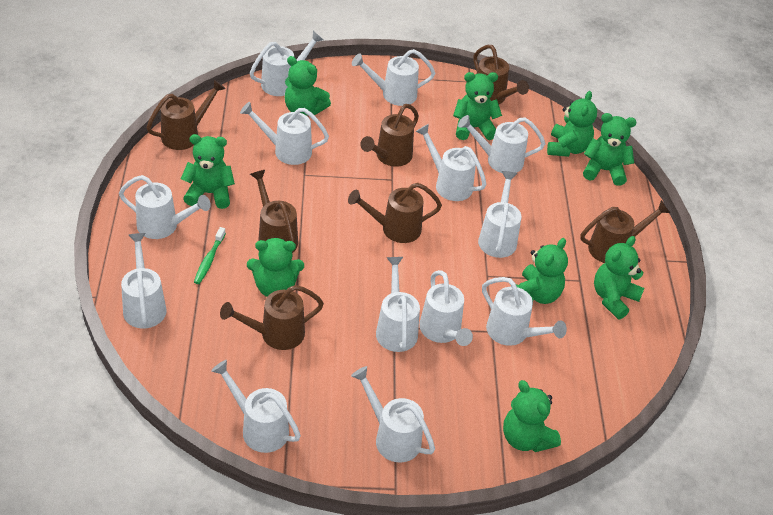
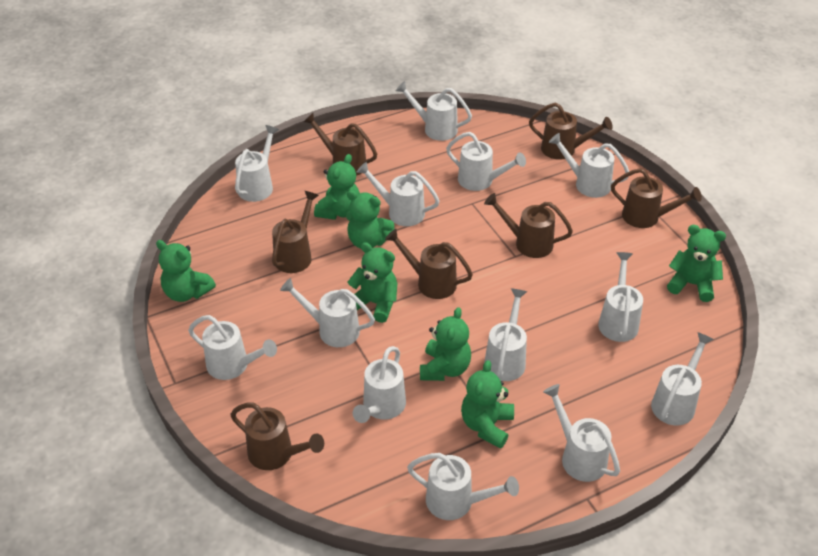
green teddy bear: 9 -> 7
green toothbrush: 1 -> 0

